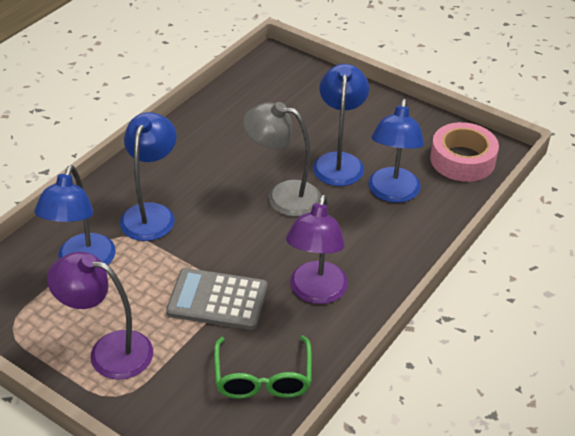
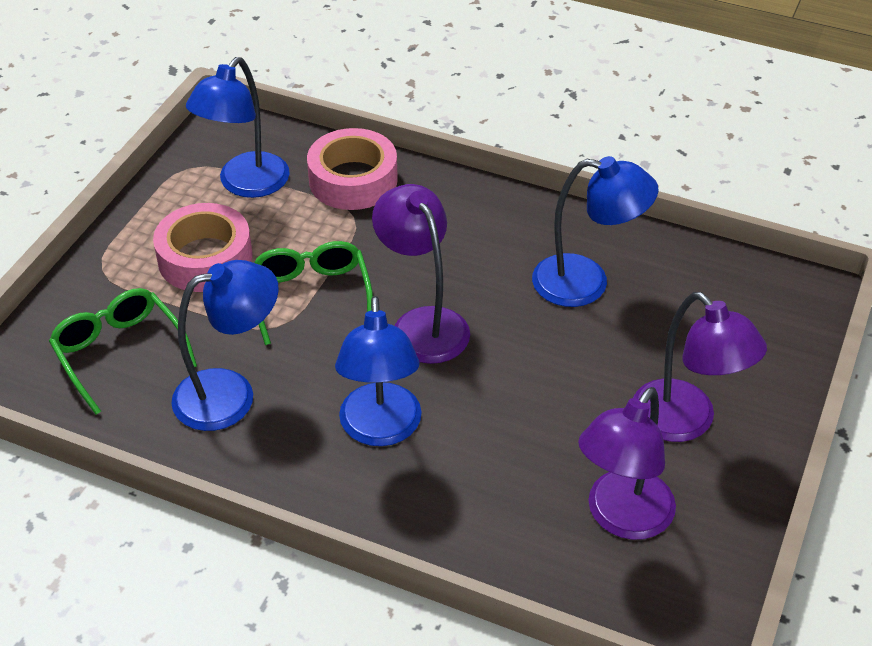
green glasses: 1 -> 2
grey calculator: 1 -> 0
grey lamp: 1 -> 0
pink tape: 1 -> 2
purple lamp: 2 -> 3

